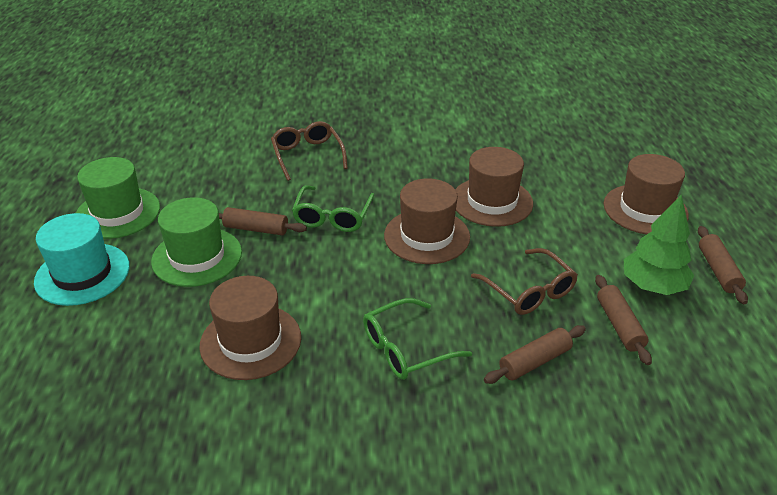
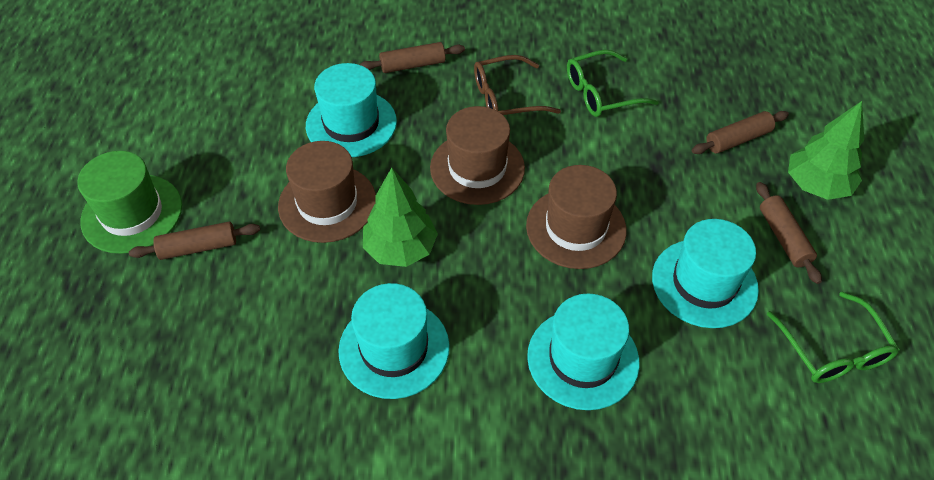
brown glasses: 2 -> 1
brown hat: 4 -> 3
green hat: 2 -> 1
green tree: 1 -> 2
turquoise hat: 1 -> 4

